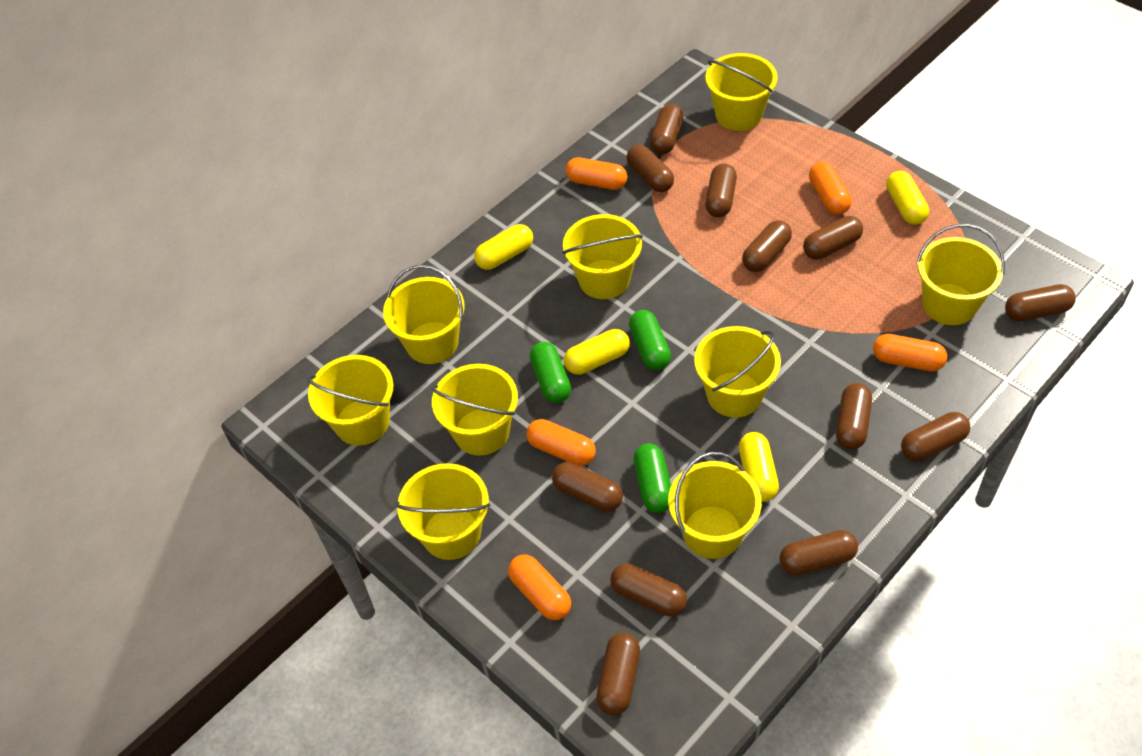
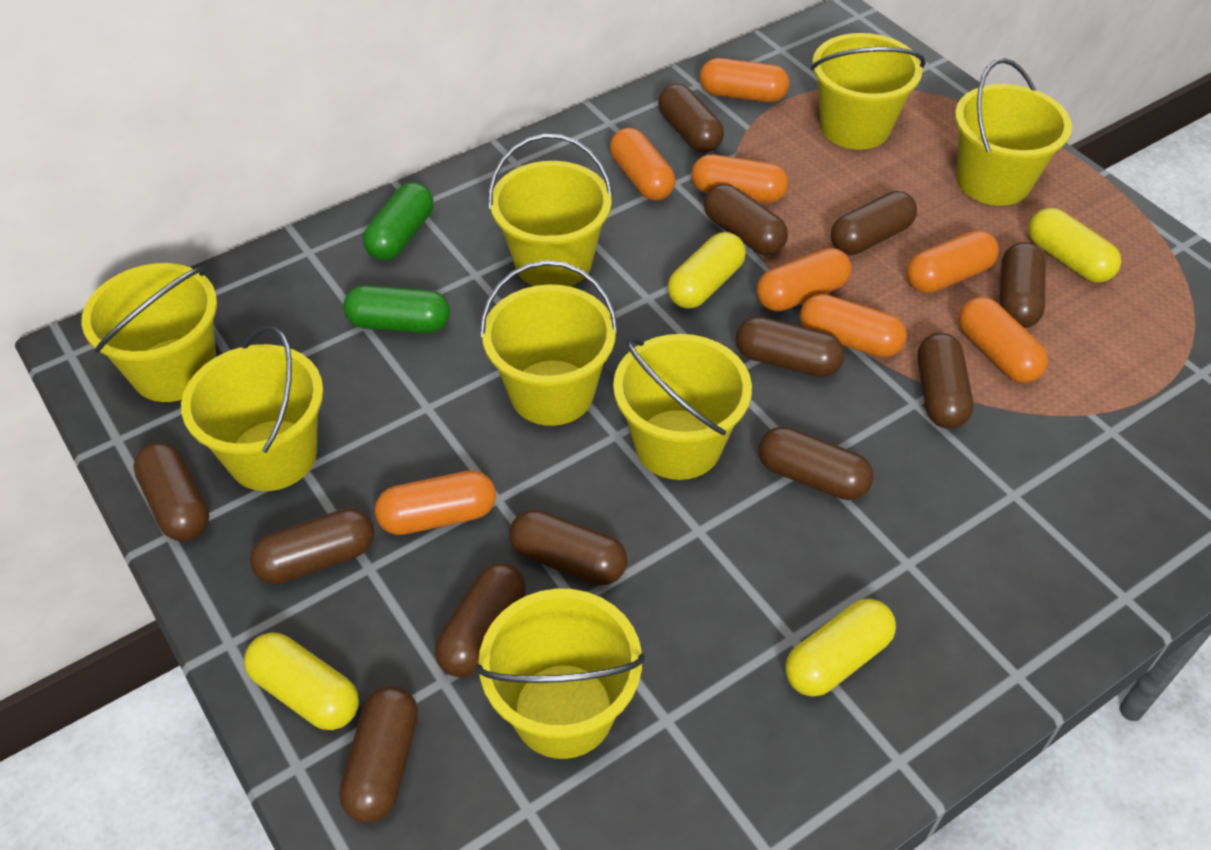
green capsule: 3 -> 2
orange capsule: 5 -> 8
yellow bucket: 9 -> 8

